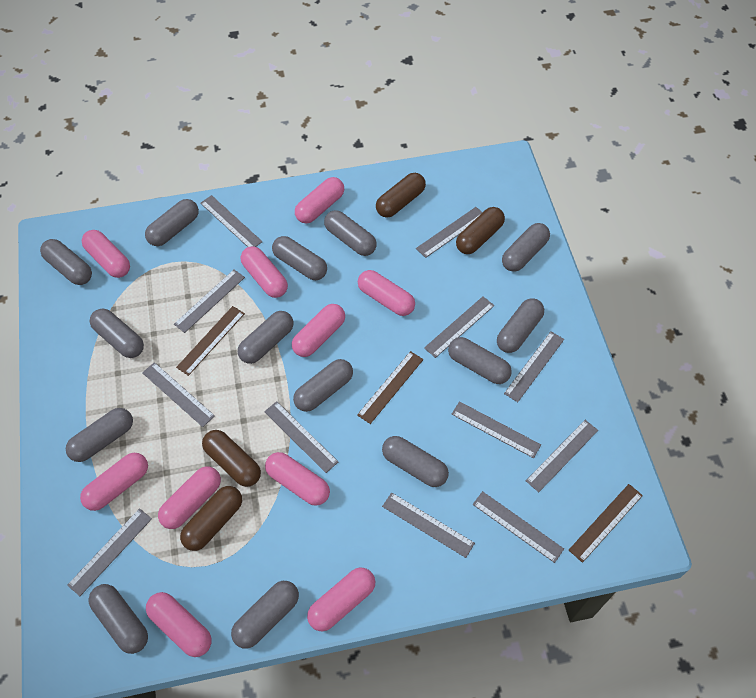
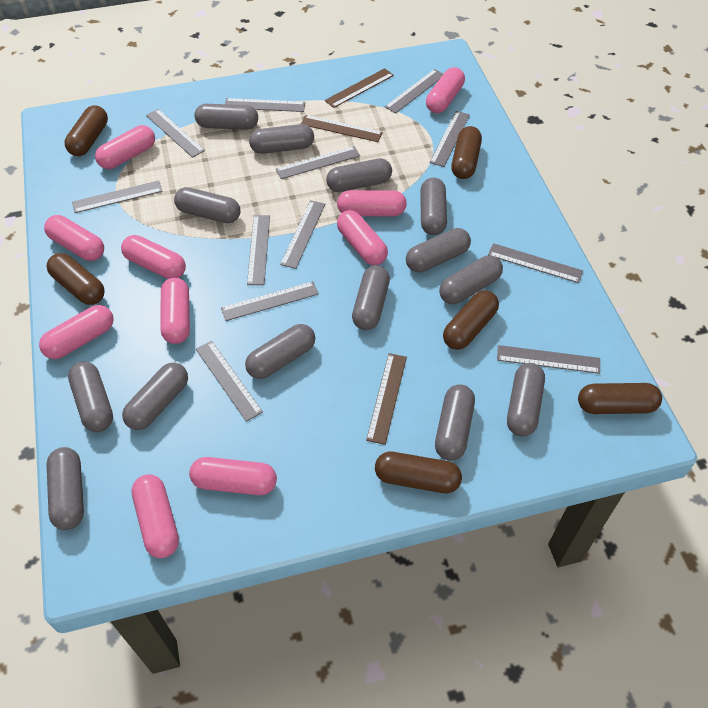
brown capsule: 4 -> 6

